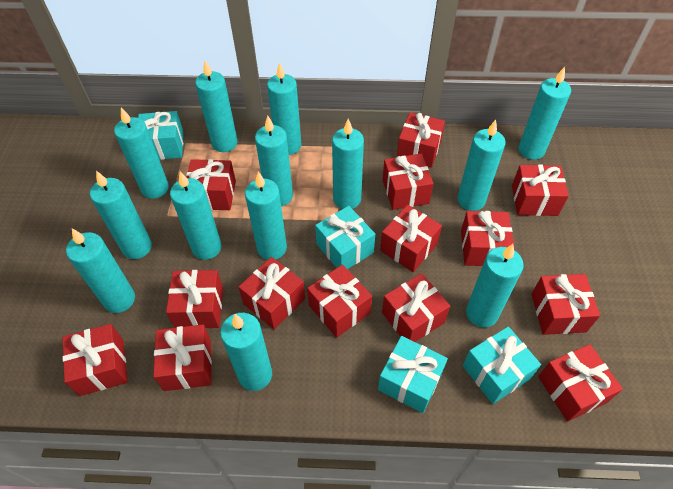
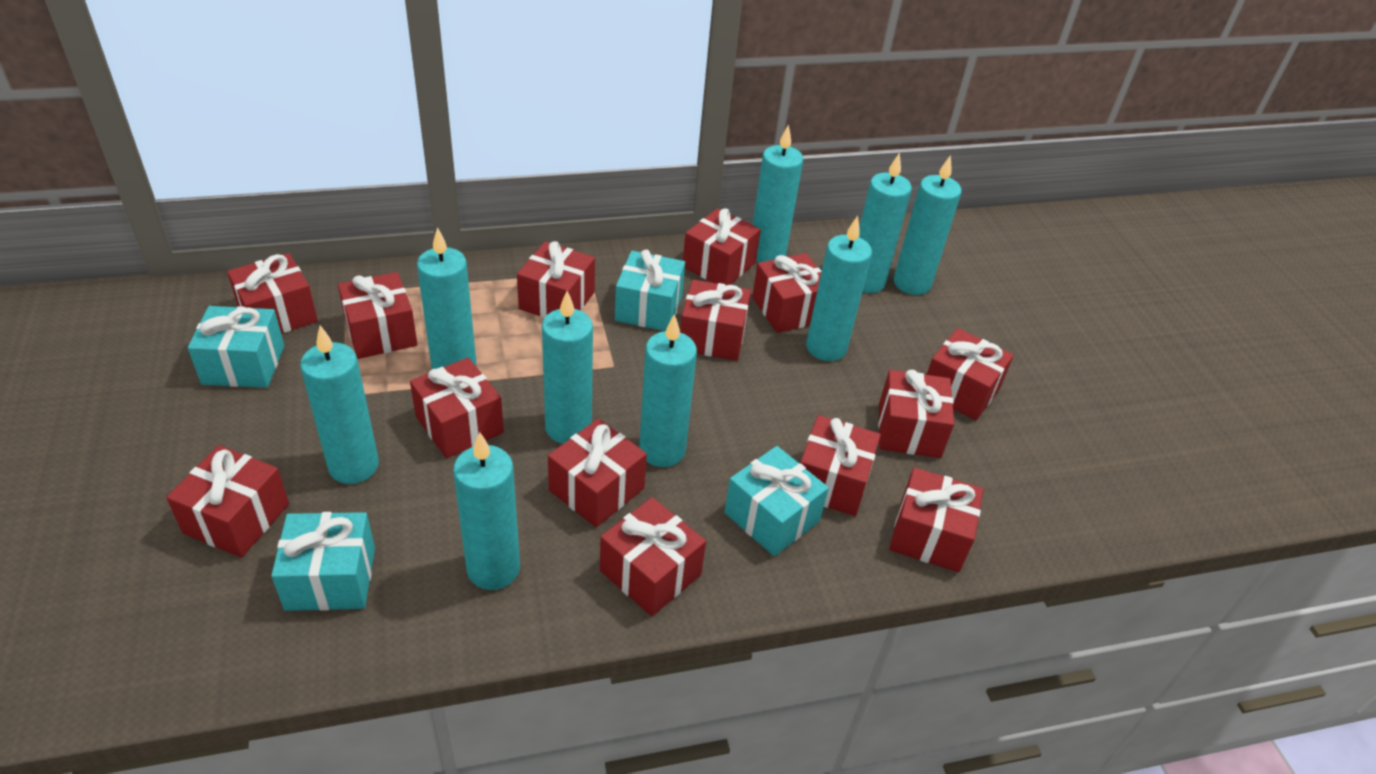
turquoise candle: 13 -> 9

